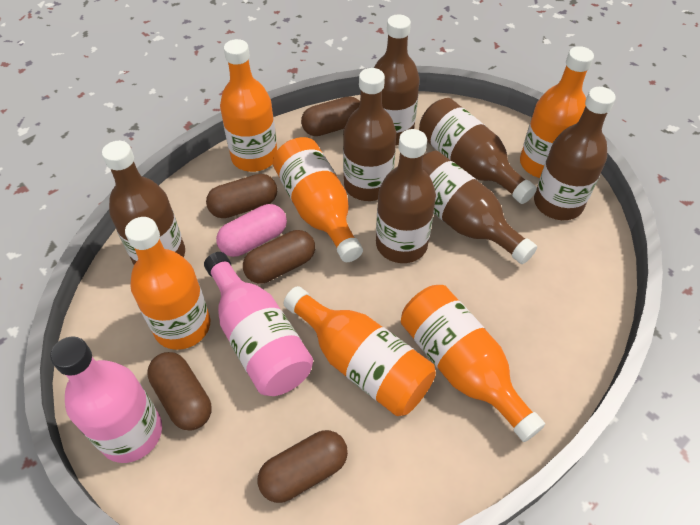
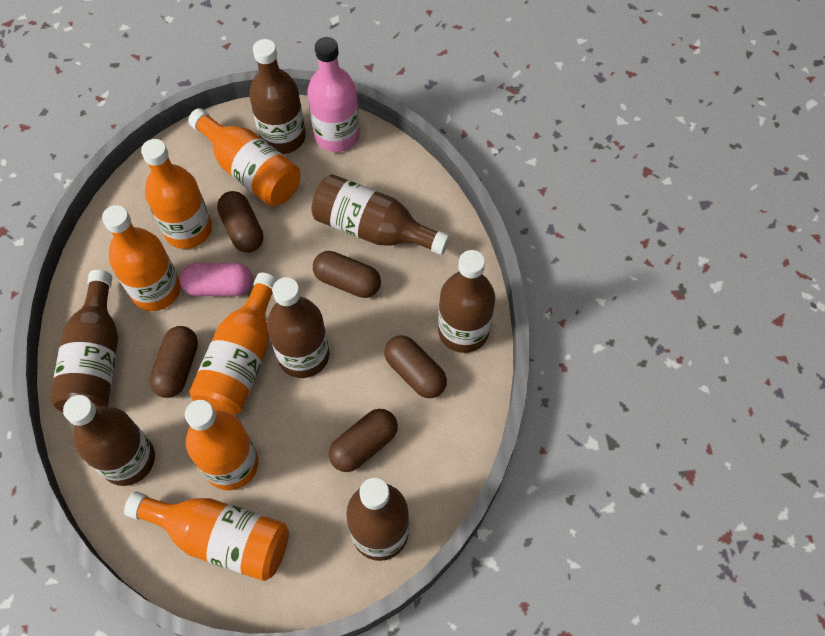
pink bottle: 2 -> 1

